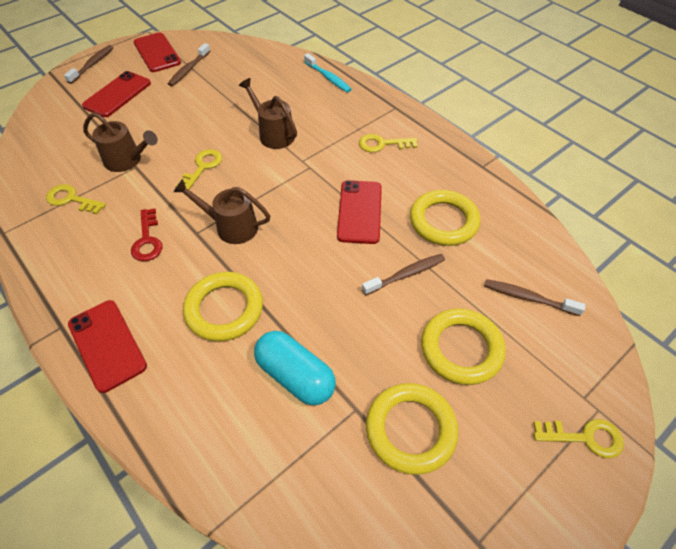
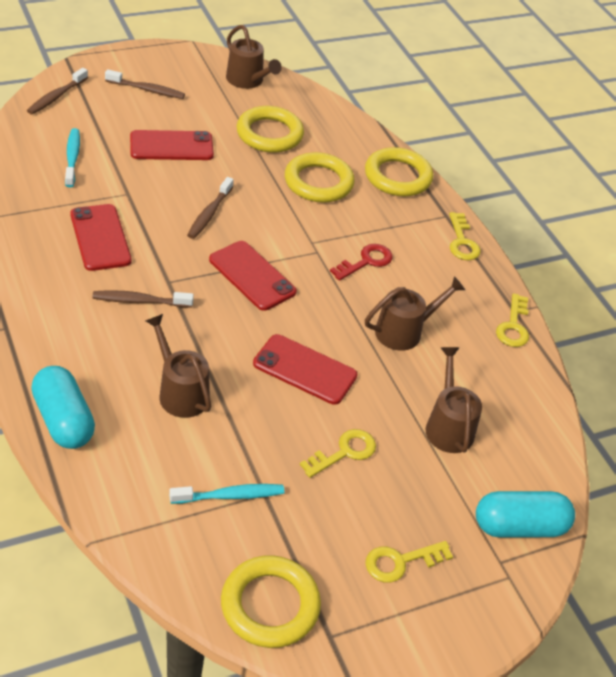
brown watering can: 3 -> 4
turquoise capsule: 1 -> 2
turquoise toothbrush: 1 -> 2

